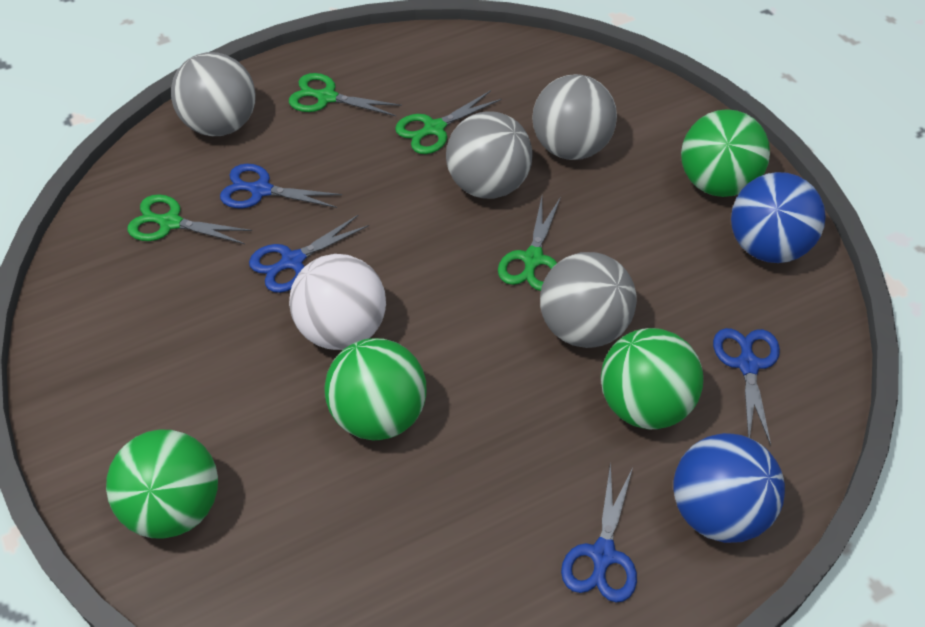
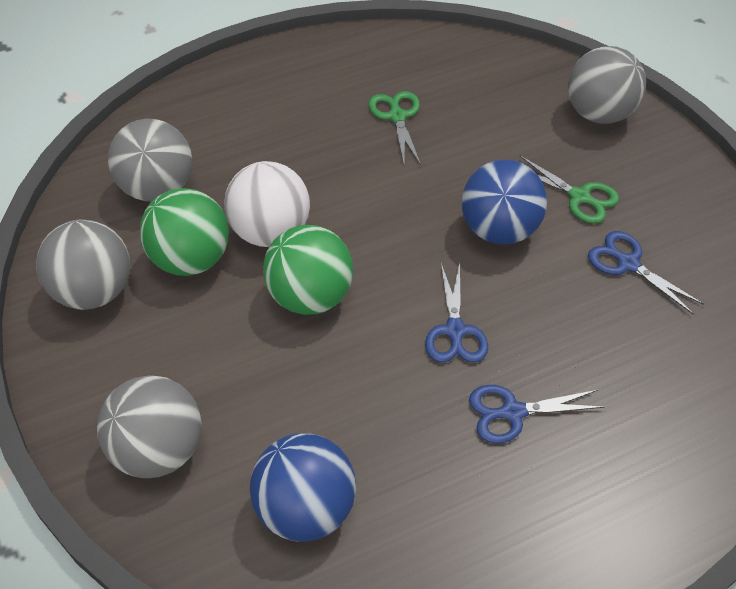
blue scissors: 4 -> 3
green ball: 4 -> 2
green scissors: 4 -> 2

